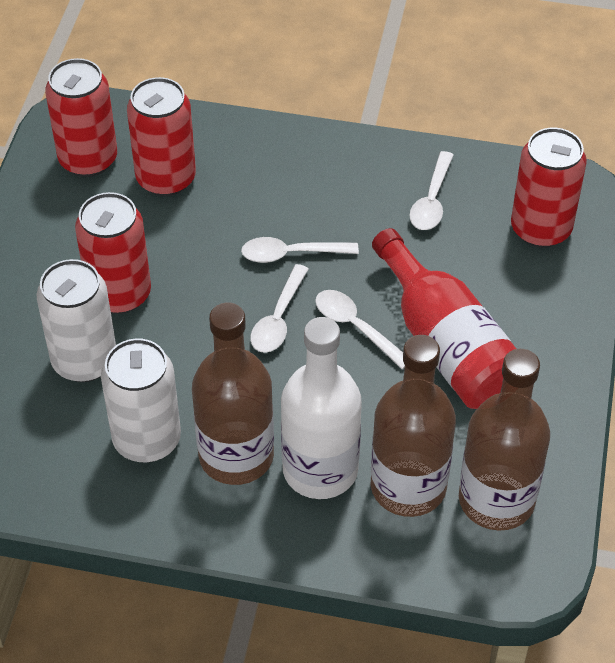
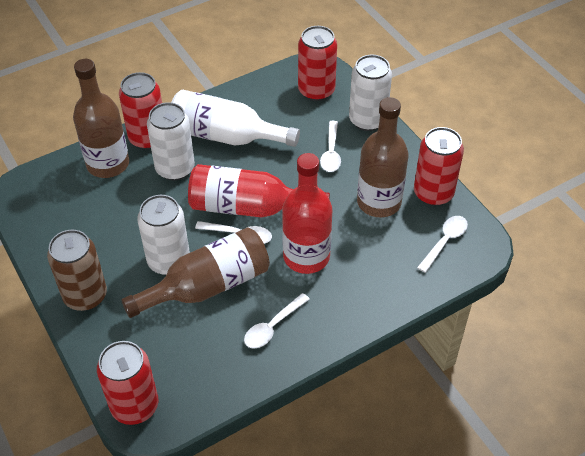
brown can: 0 -> 1
red bottle: 1 -> 2
white can: 2 -> 3

